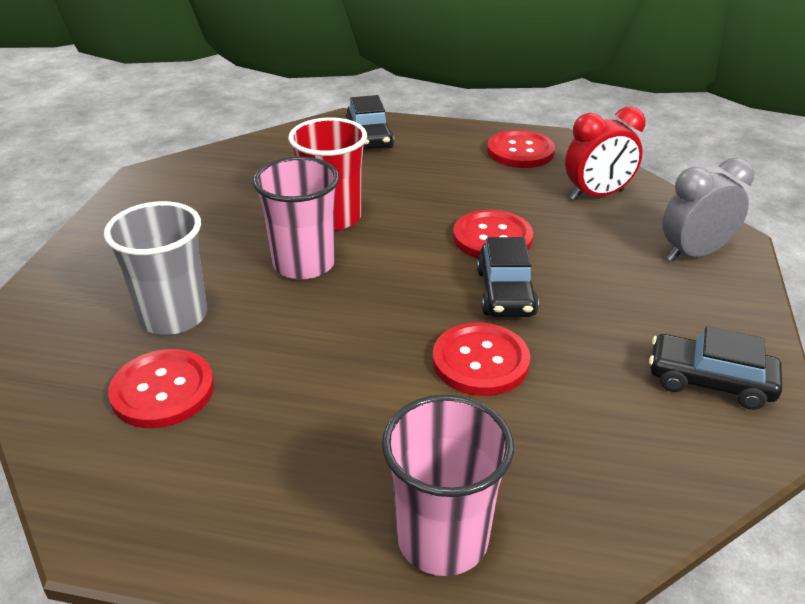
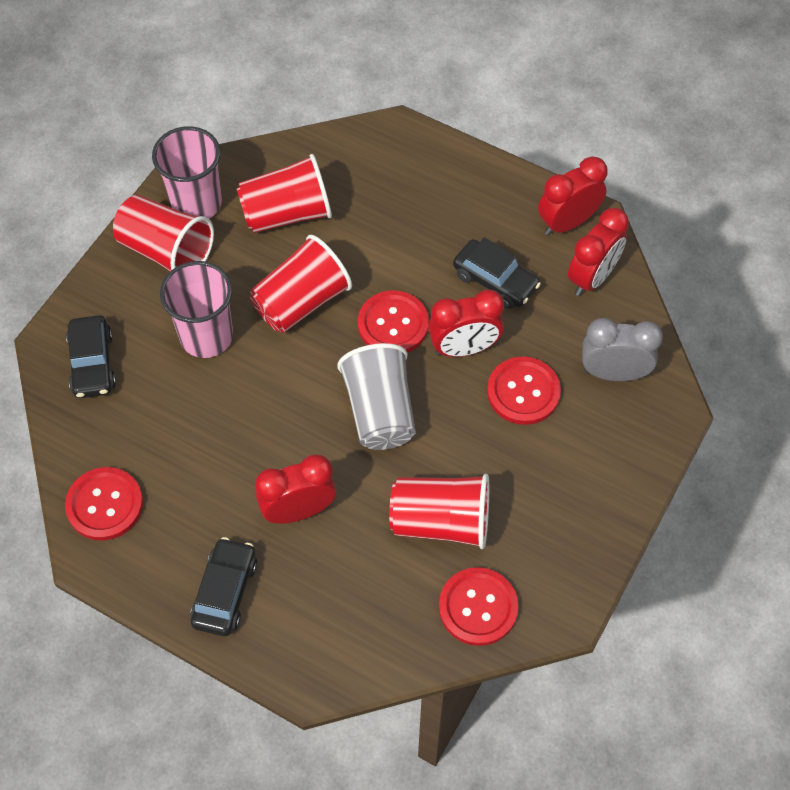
red clock: 1 -> 4
red cup: 1 -> 4

